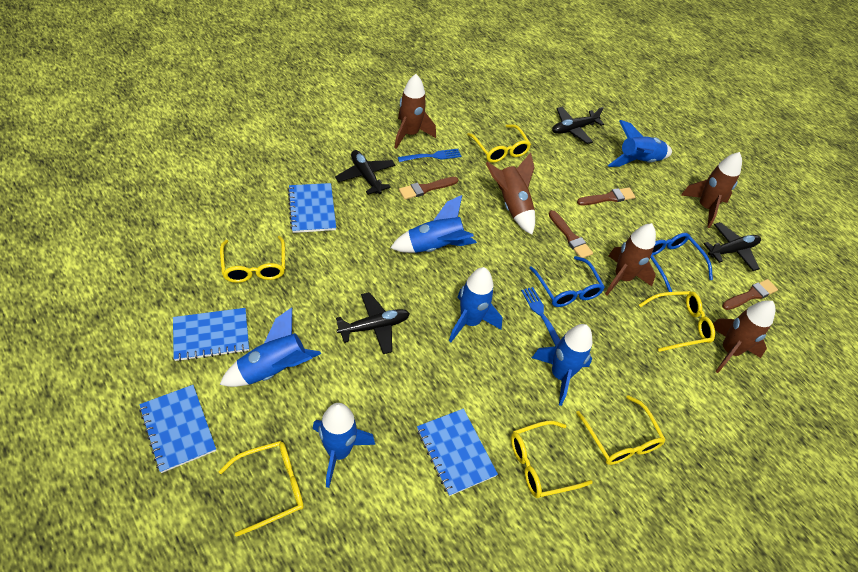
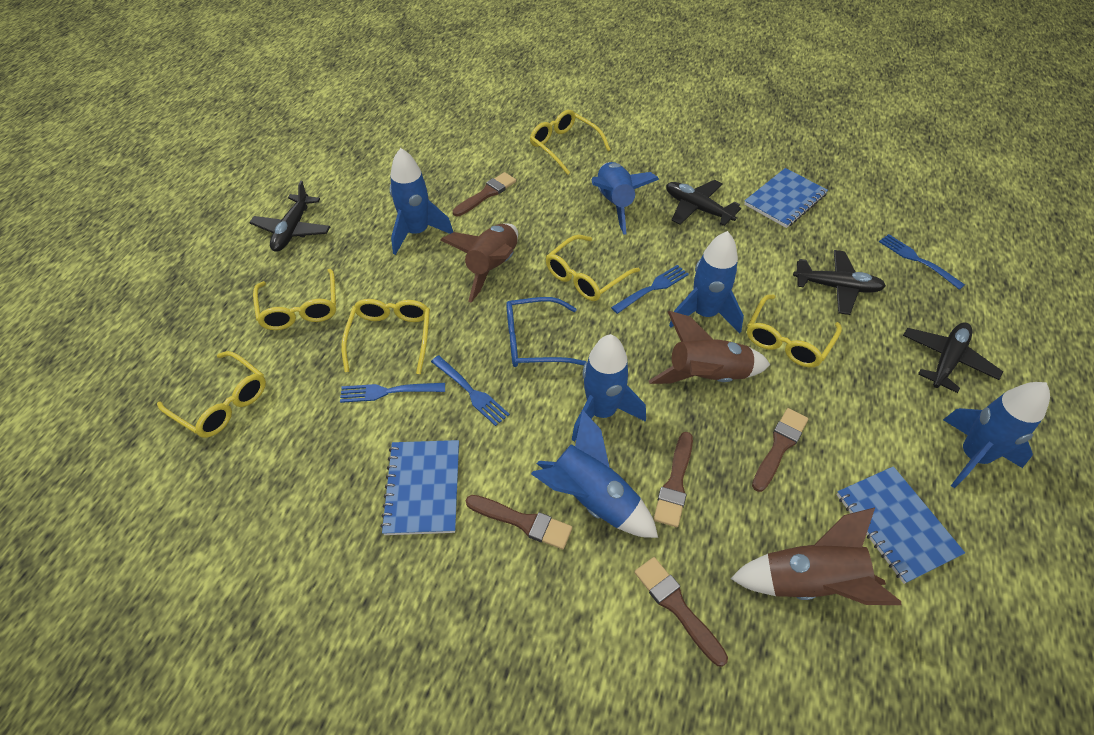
blue fork: 2 -> 4
blue glasses: 2 -> 1
blue notebook: 4 -> 3
brown brush: 4 -> 5
brown rocket: 5 -> 3

